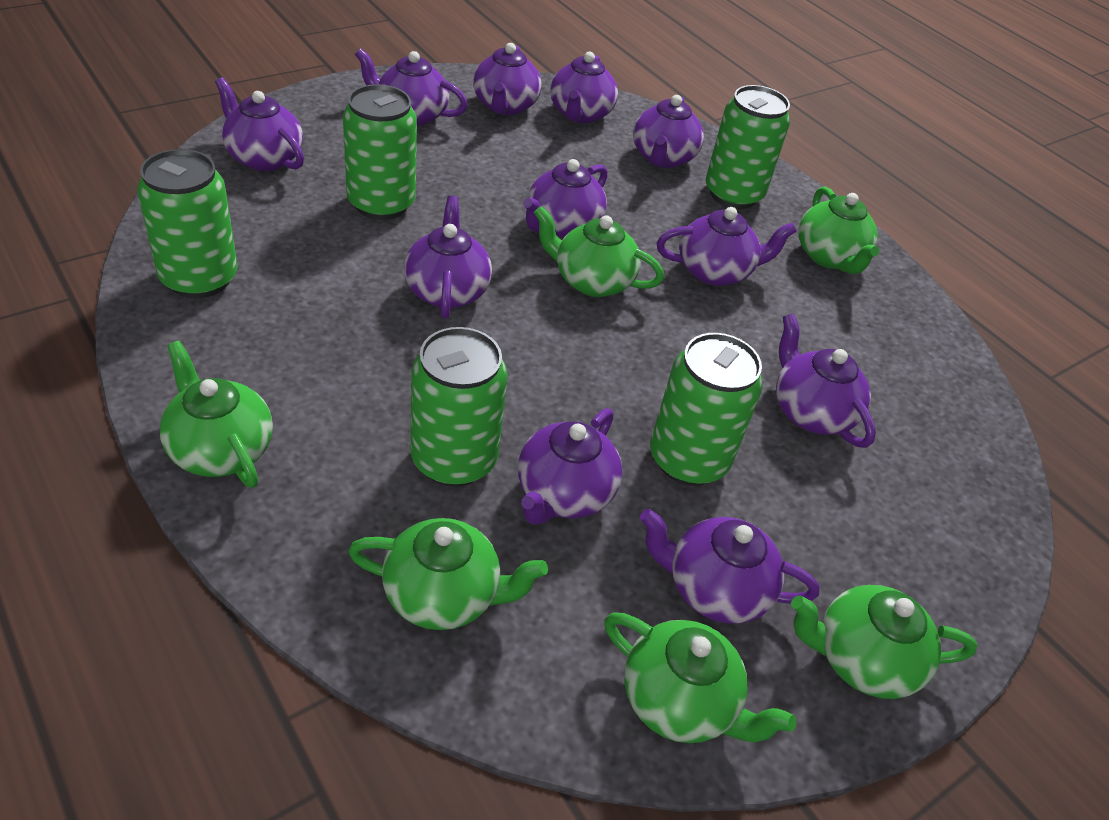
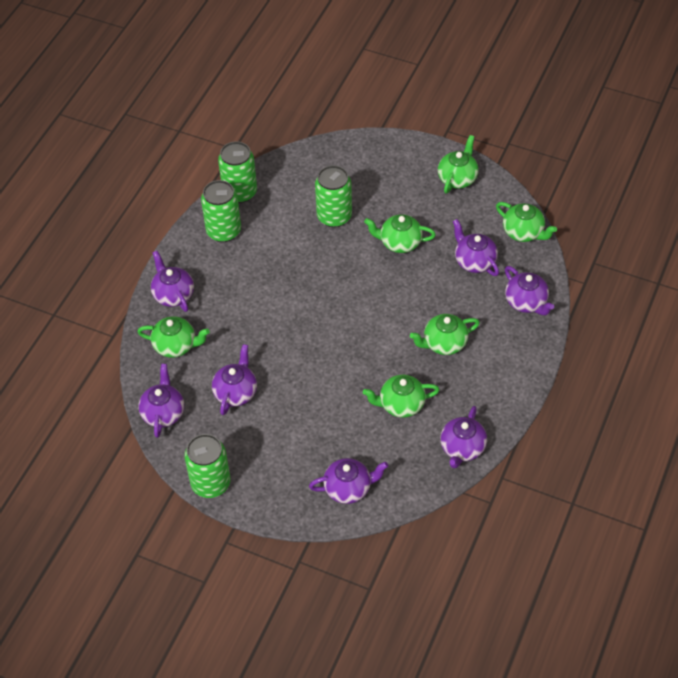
green can: 5 -> 4
purple teapot: 11 -> 7

